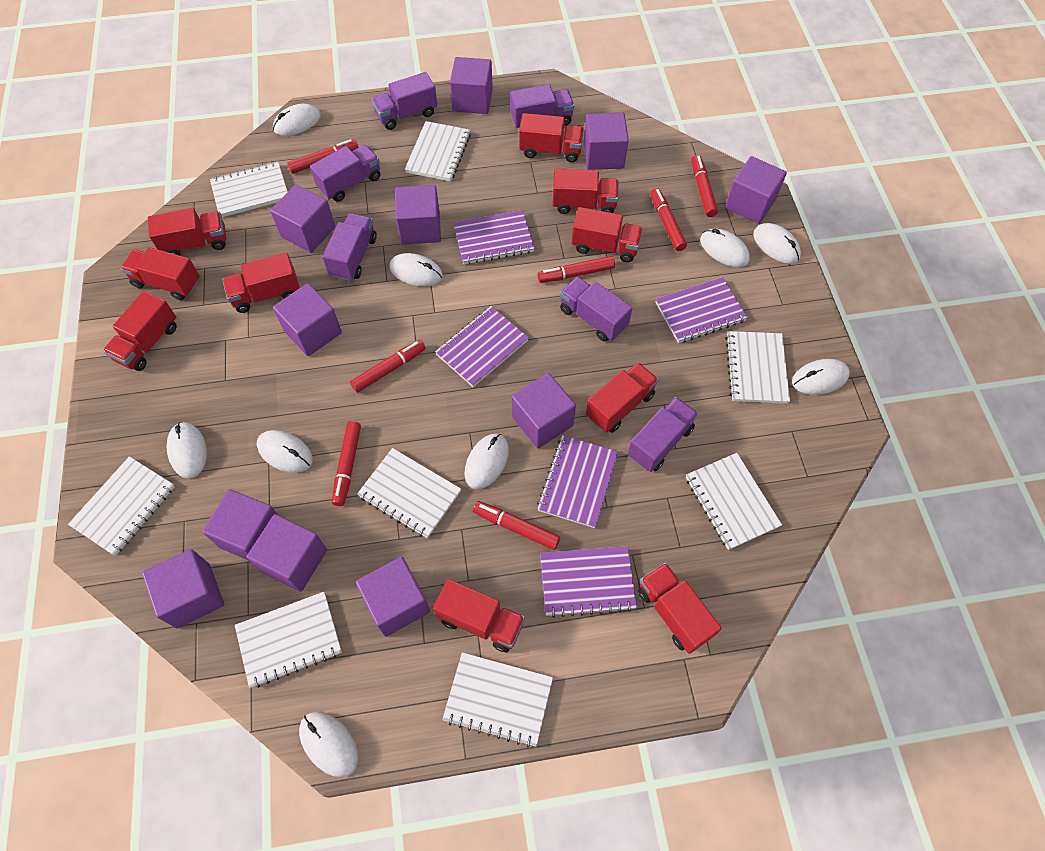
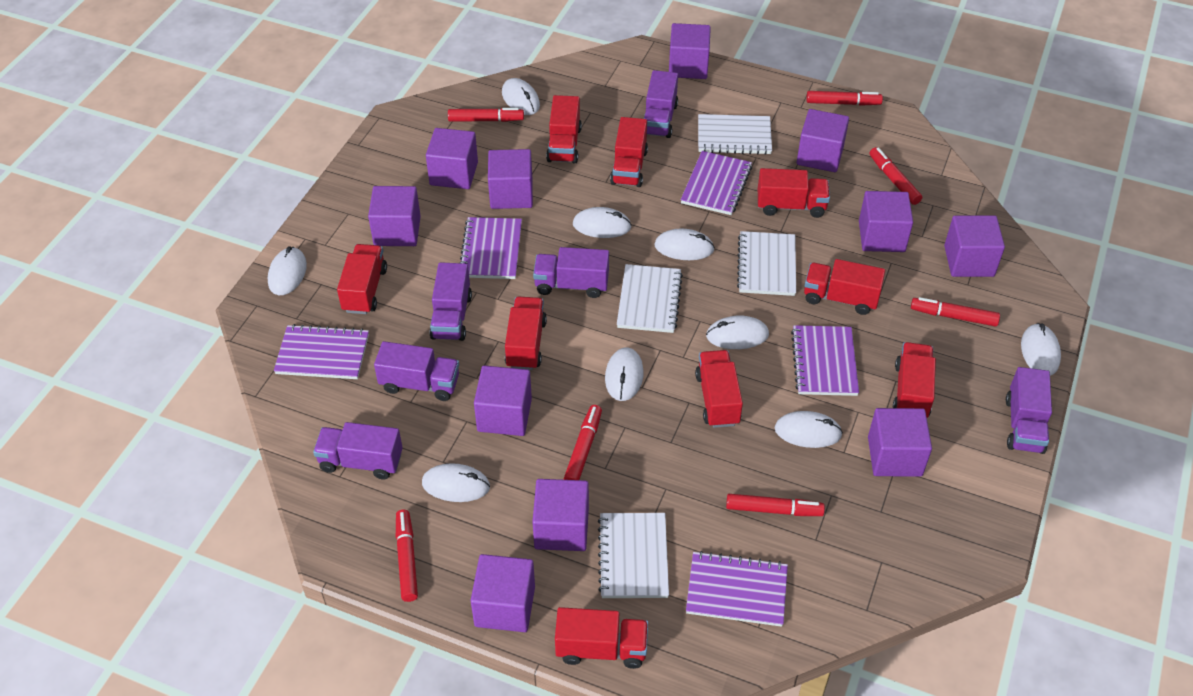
red truck: 10 -> 9
white notebook: 8 -> 4

